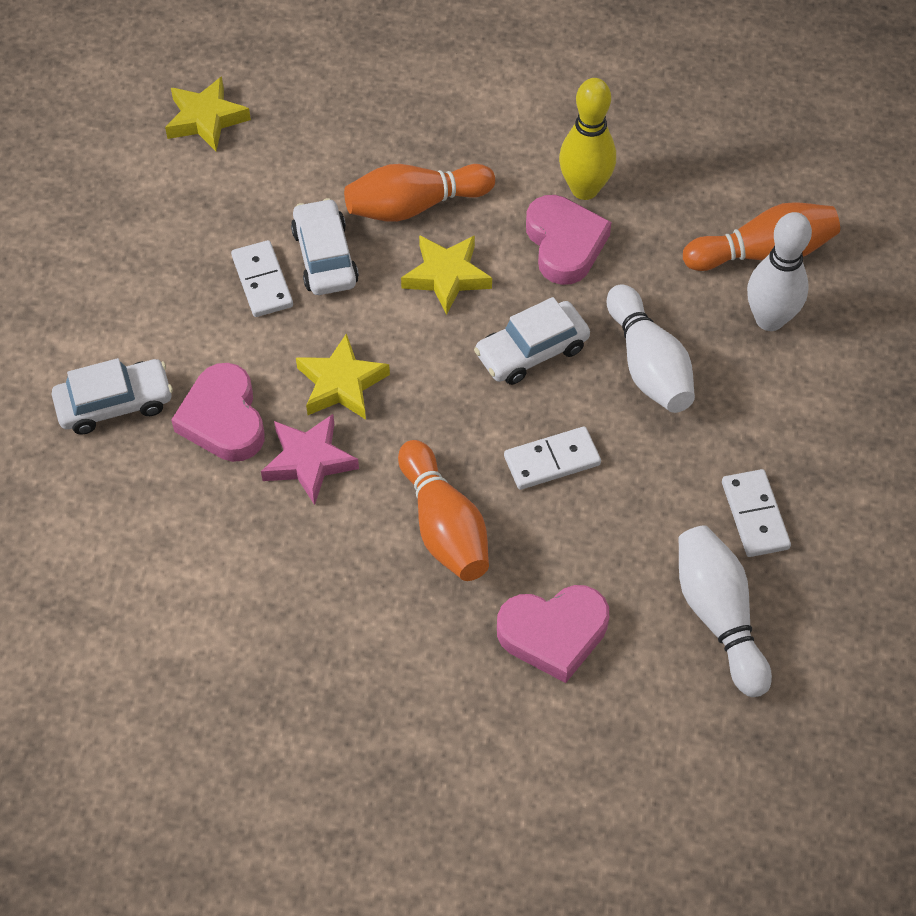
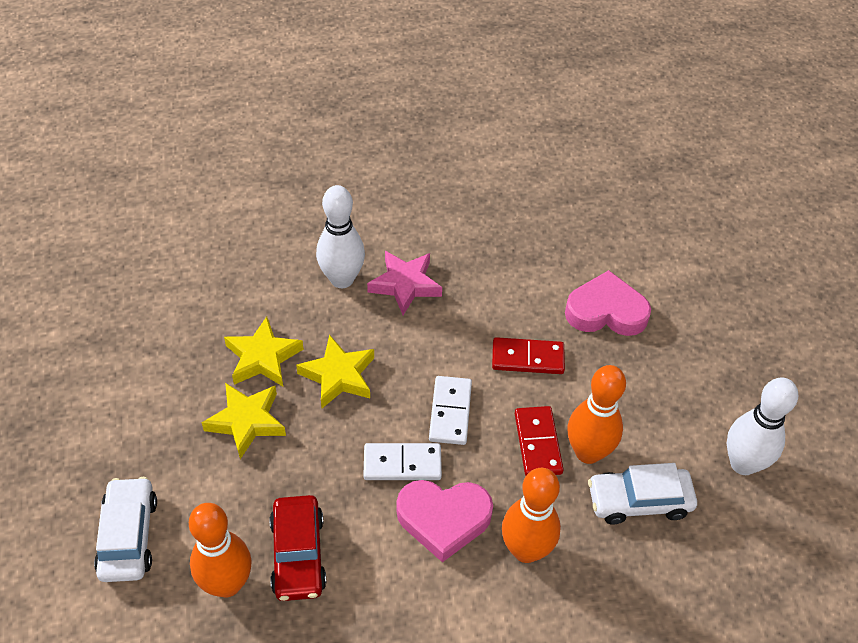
pink heart: 3 -> 2
red car: 0 -> 1
red domino: 0 -> 2
white bowling pin: 3 -> 2
white car: 3 -> 2
white domino: 3 -> 2
yellow bowling pin: 1 -> 0

